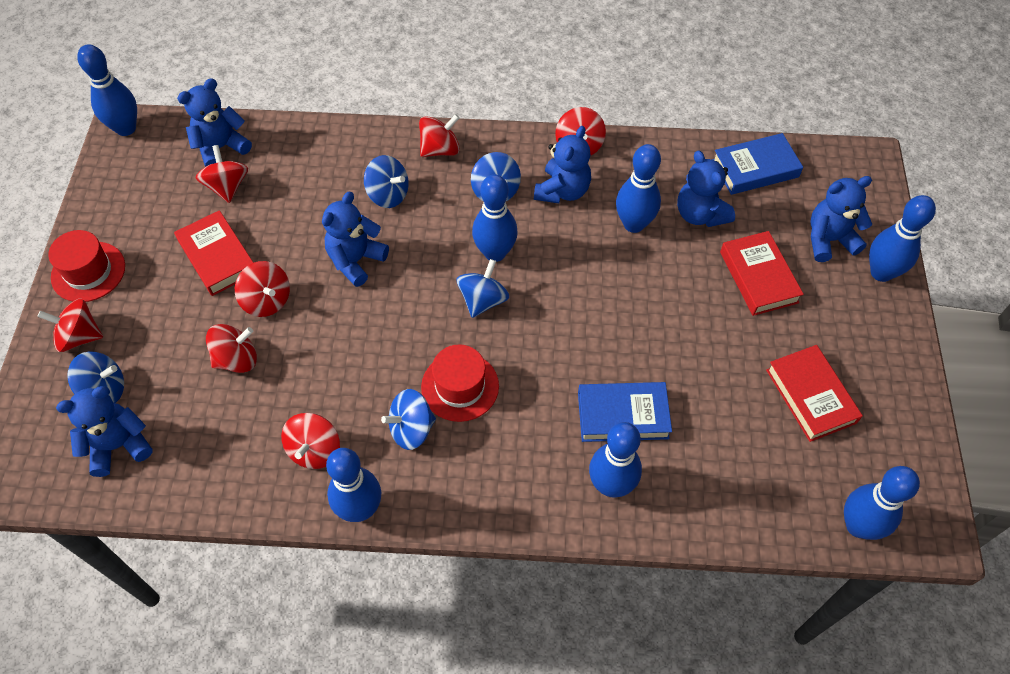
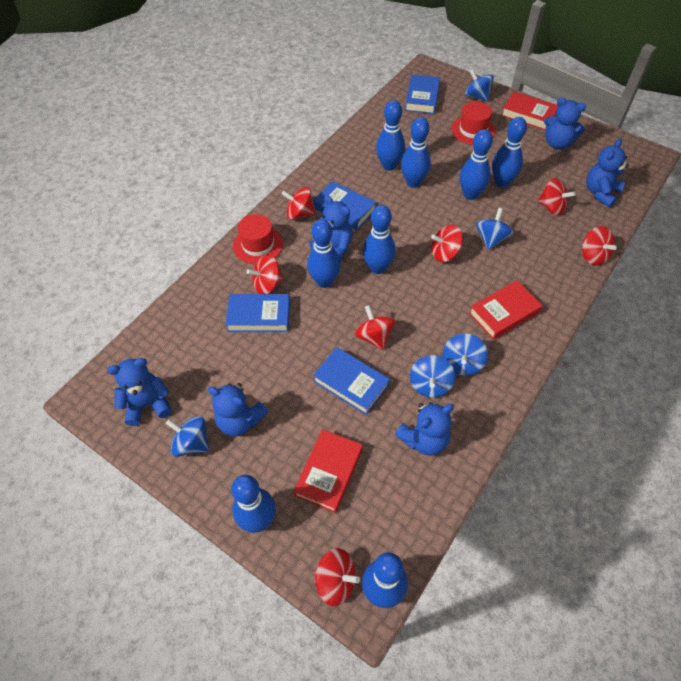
blue book: 2 -> 4
blue bowling pin: 7 -> 8

